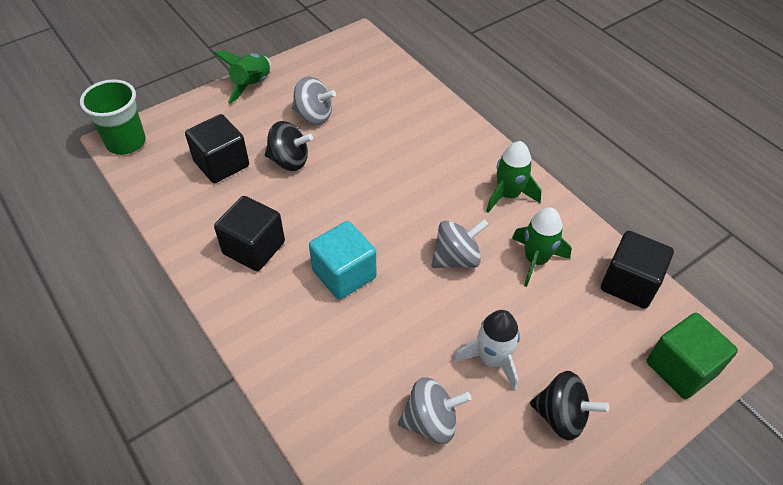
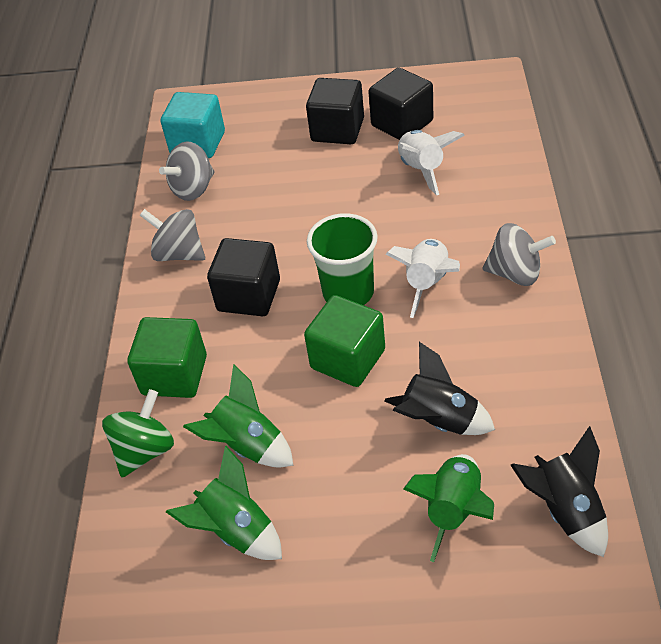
black rocket: 0 -> 2
black spinning top: 2 -> 0
green cube: 1 -> 2
green spinning top: 0 -> 1
white rocket: 1 -> 2

